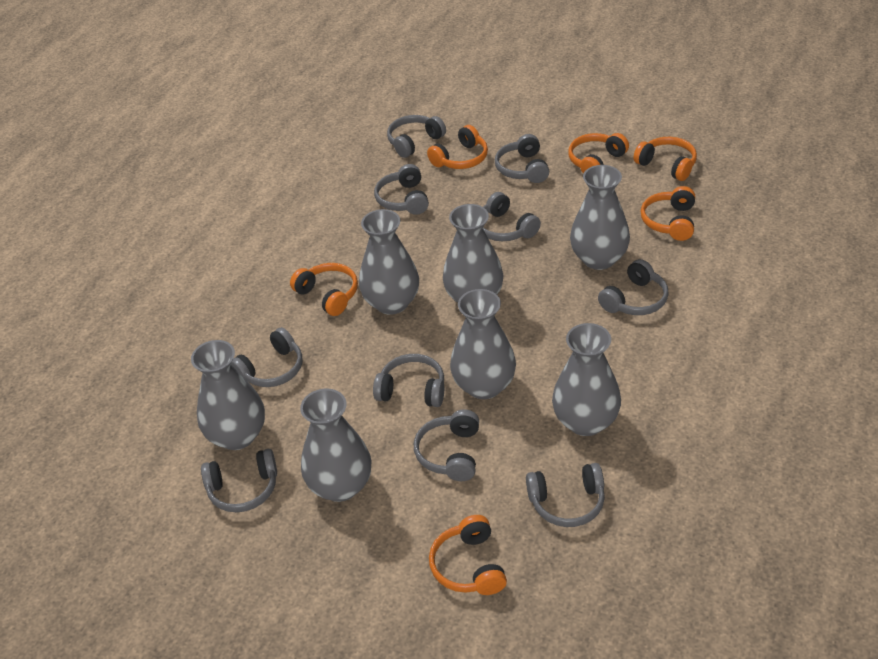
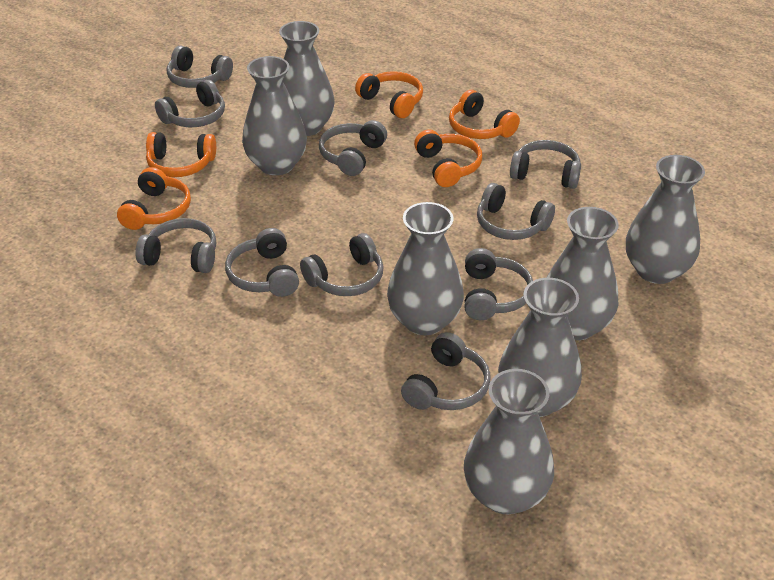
orange headphones: 6 -> 5

